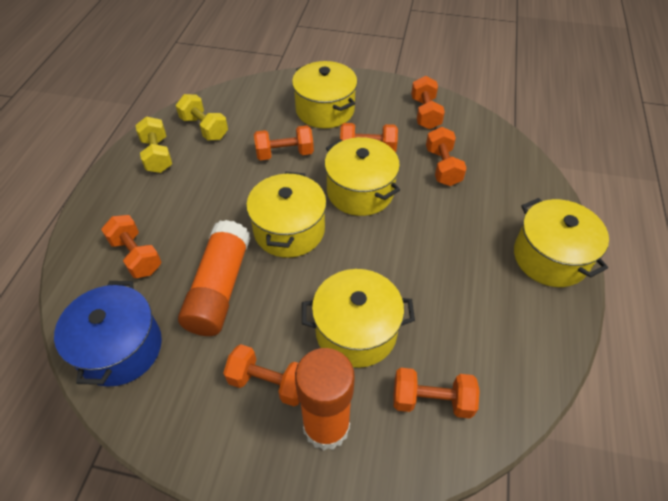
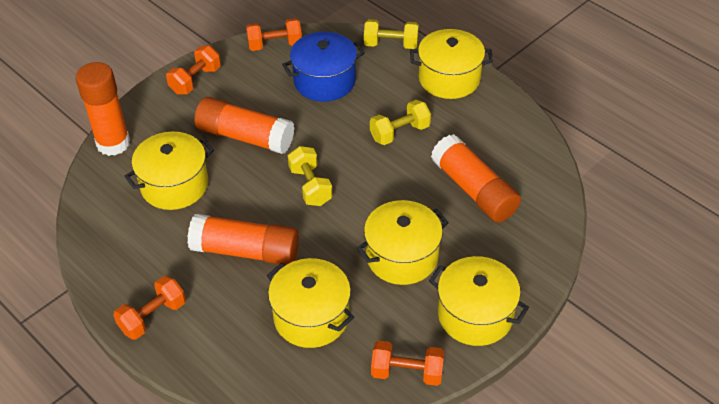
orange dumbbell: 7 -> 4
orange glue stick: 2 -> 4
yellow dumbbell: 2 -> 3

